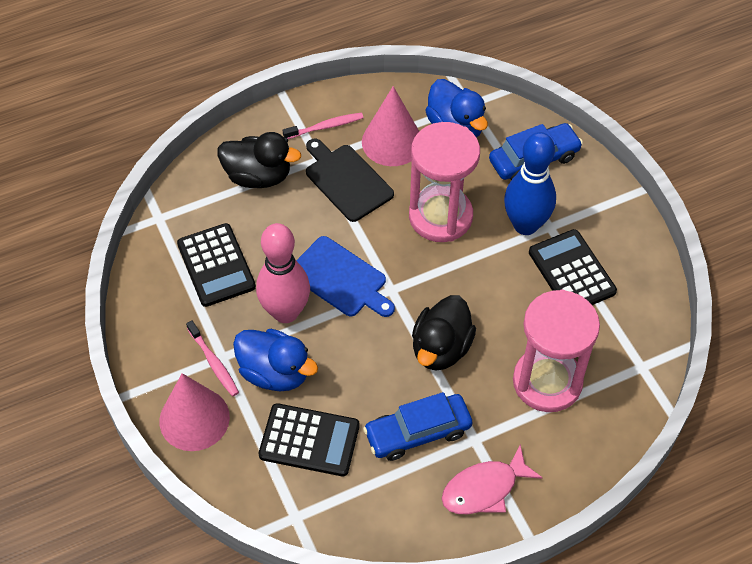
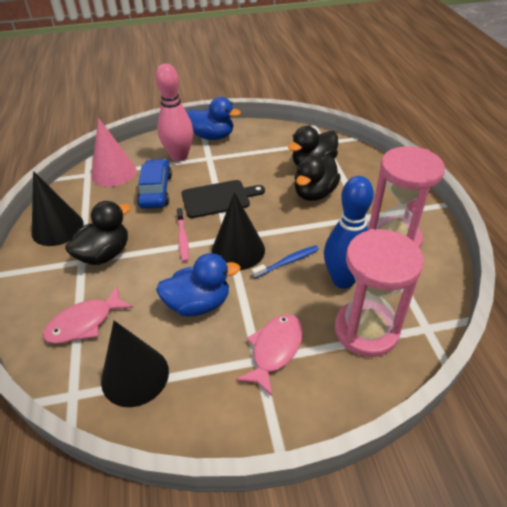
black calculator: 3 -> 0
black cone: 0 -> 3
black duck: 2 -> 3
blue car: 2 -> 1
blue cutting board: 1 -> 0
blue toothbrush: 0 -> 1
pink cone: 2 -> 1
pink fish: 1 -> 2
pink toothbrush: 2 -> 1

